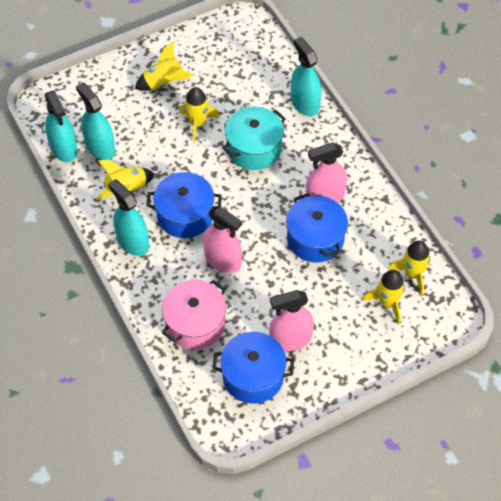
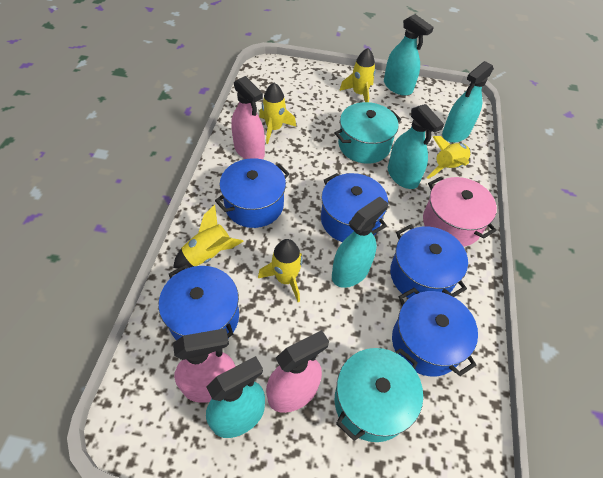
blue pot: 3 -> 5
turquoise pot: 1 -> 2
turquoise spray bottle: 4 -> 5

